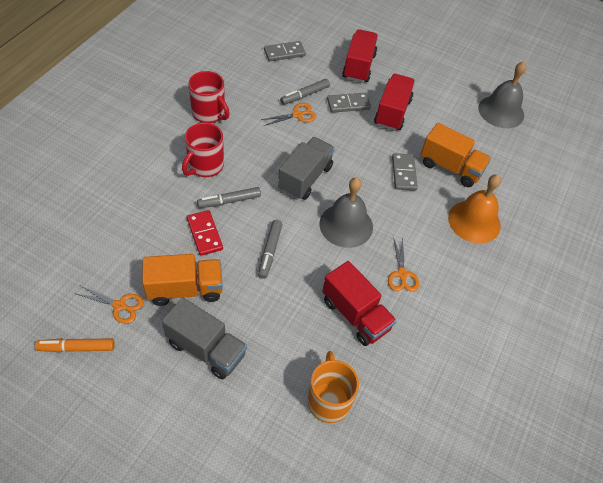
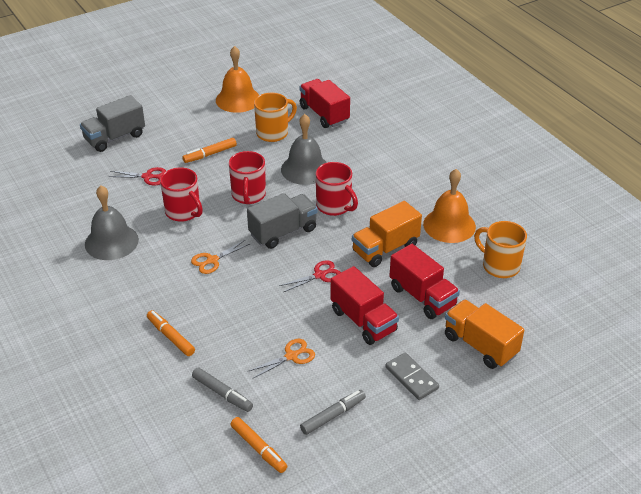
grey domino: 3 -> 1
grey marker: 3 -> 2
orange bell: 1 -> 2
orange marker: 1 -> 3
orange mug: 1 -> 2
orange scissors: 3 -> 2
red domino: 1 -> 0
red mug: 2 -> 3
red scissors: 0 -> 2

